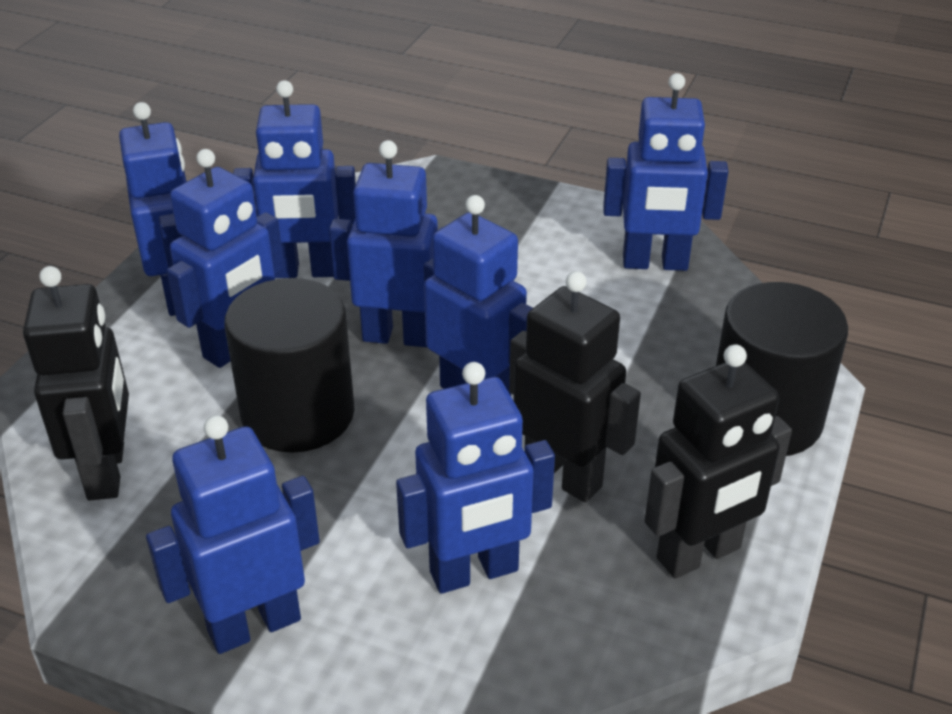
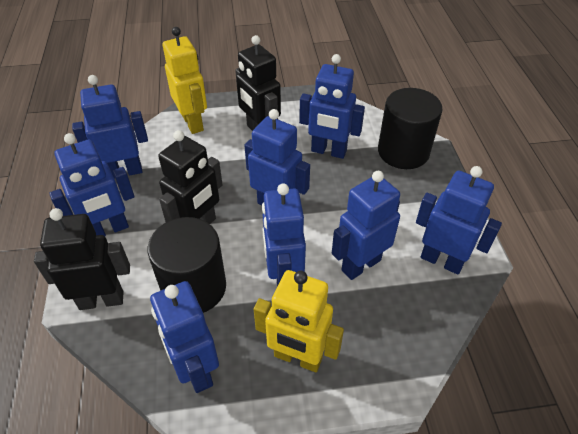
yellow robot: 0 -> 2

